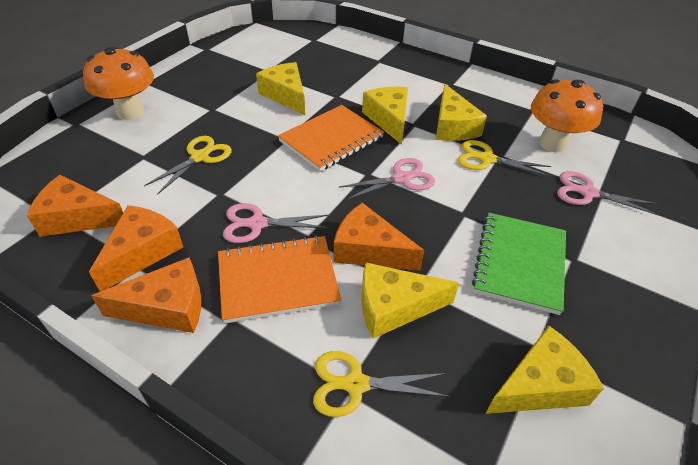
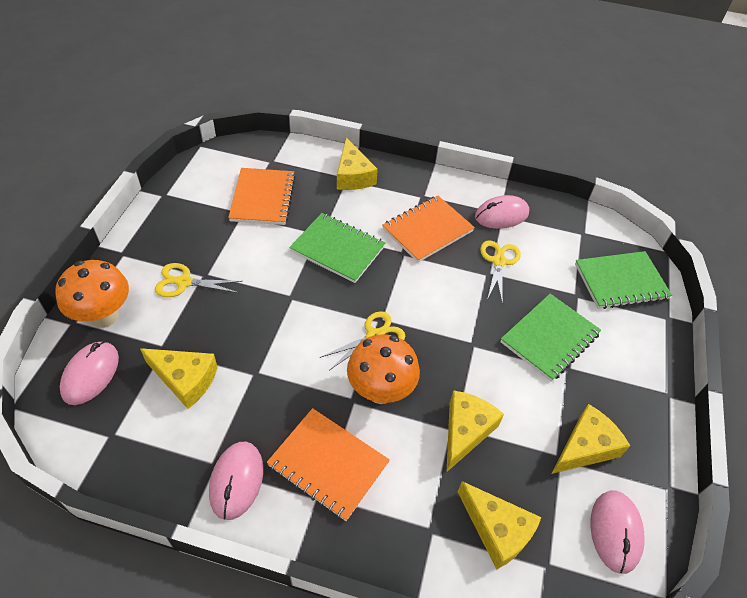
green notebook: 1 -> 3
orange cheese: 4 -> 0
orange notebook: 2 -> 3
pink mouse: 0 -> 4
pink scissors: 3 -> 0

